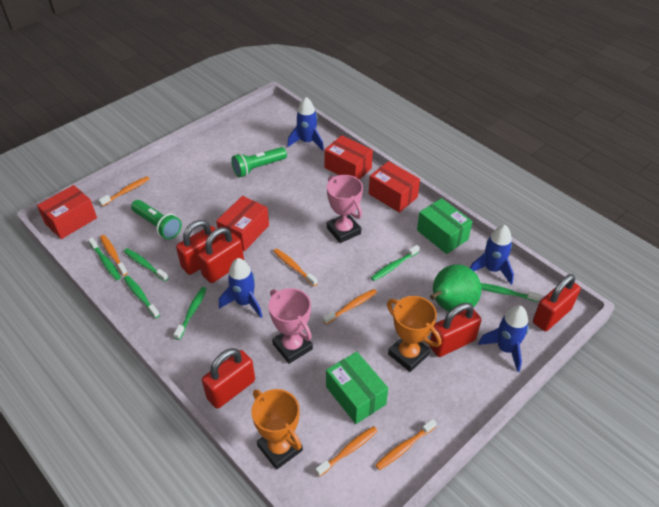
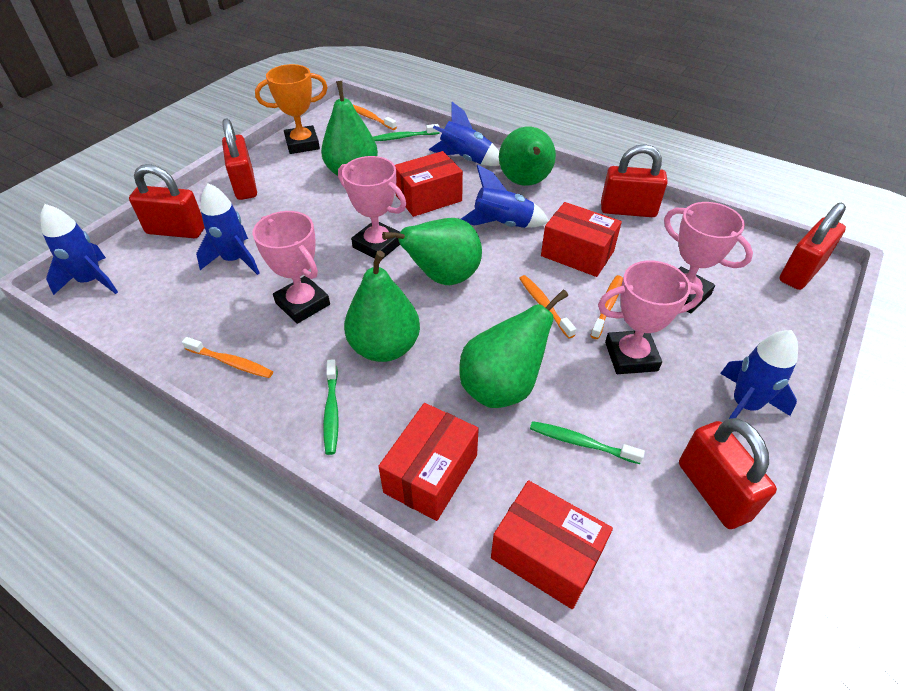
blue rocket: 4 -> 5
green box: 2 -> 0
green flashlight: 2 -> 0
green pear: 1 -> 5
green toothbrush: 6 -> 3
orange toothbrush: 6 -> 4
orange trophy: 2 -> 1
pink trophy: 2 -> 4

